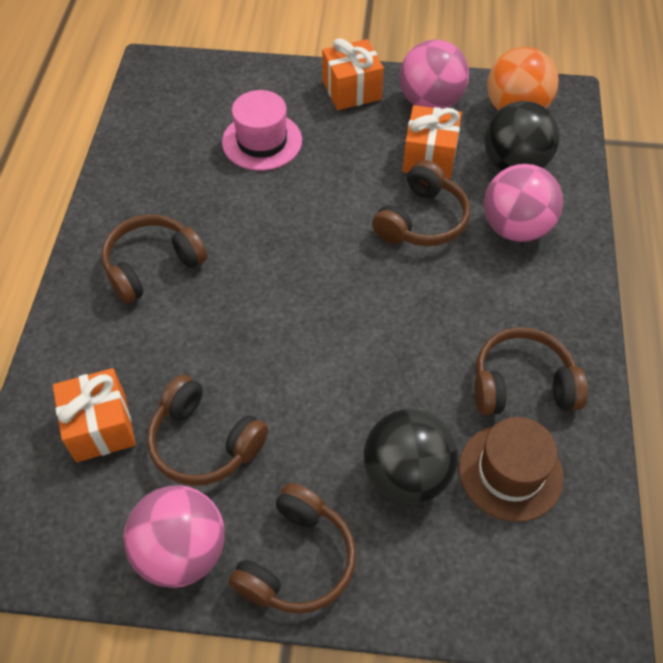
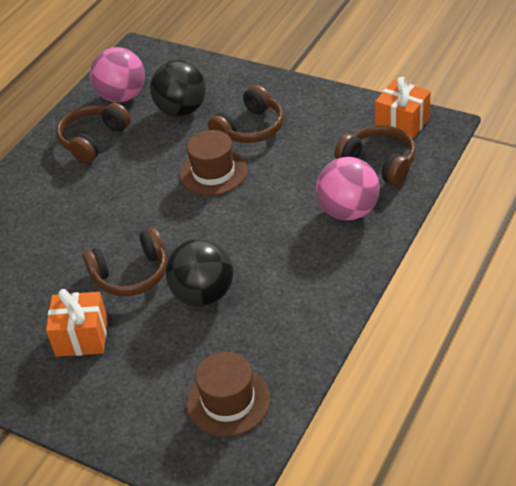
brown hat: 1 -> 2
brown headphones: 5 -> 4
orange ball: 1 -> 0
orange gift: 3 -> 2
pink ball: 3 -> 2
pink hat: 1 -> 0

